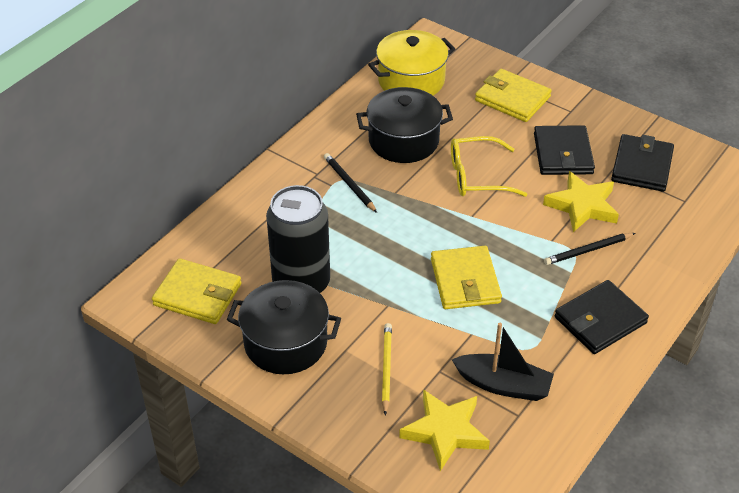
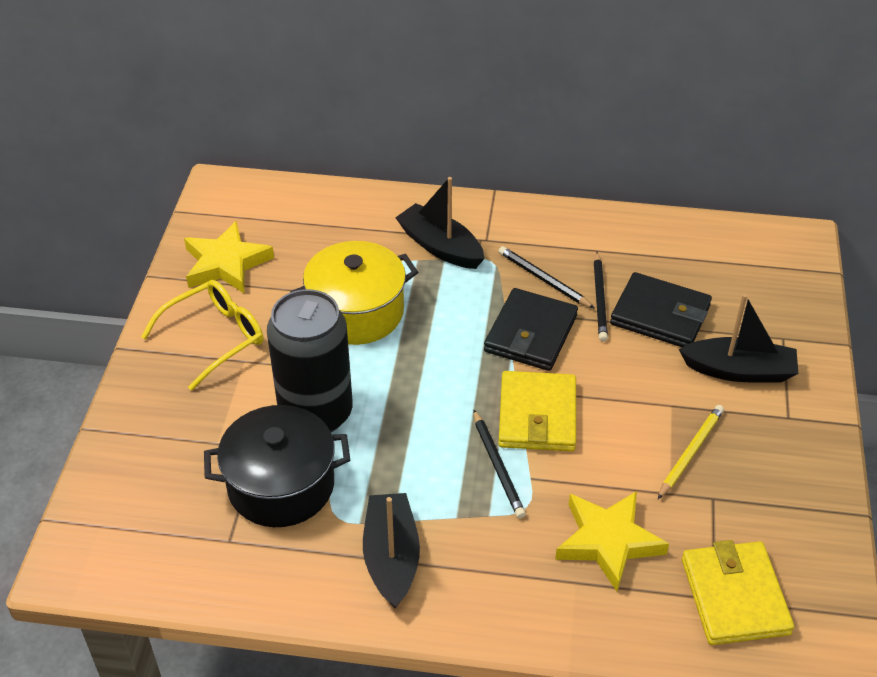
black boat: 1 -> 3
black pencil: 2 -> 3
black pot: 2 -> 1
black wallet: 3 -> 2
yellow wallet: 3 -> 2

